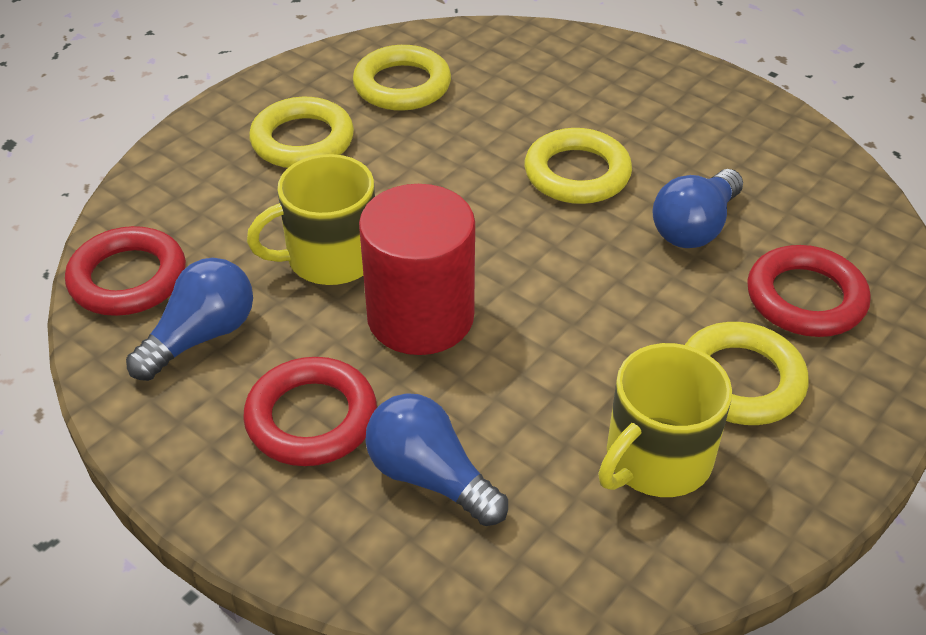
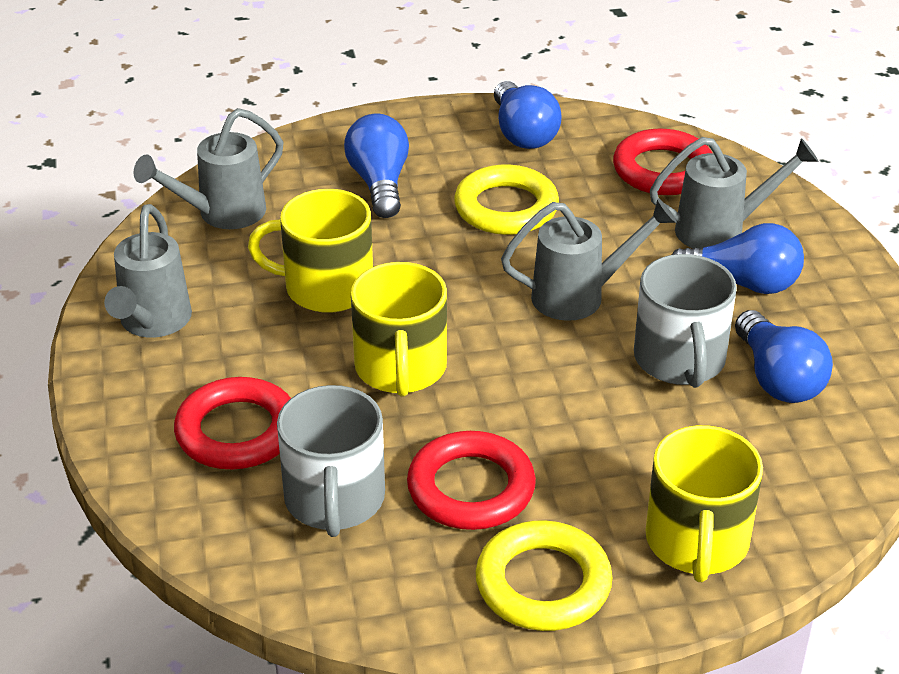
blue light bulb: 3 -> 4
grey mug: 0 -> 2
grey watering can: 0 -> 4
red cylinder: 1 -> 0
yellow mug: 2 -> 3
yellow ring: 4 -> 2

